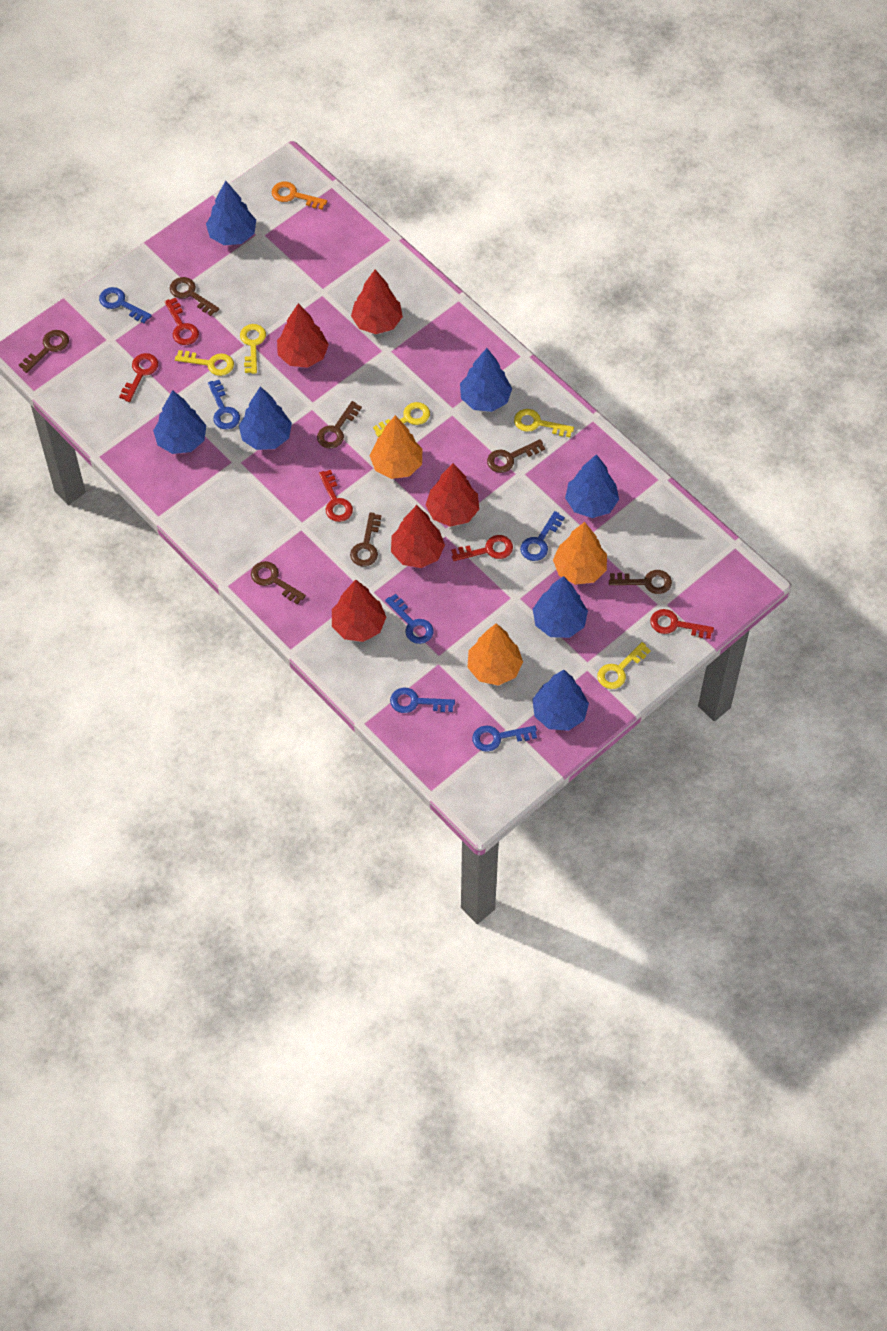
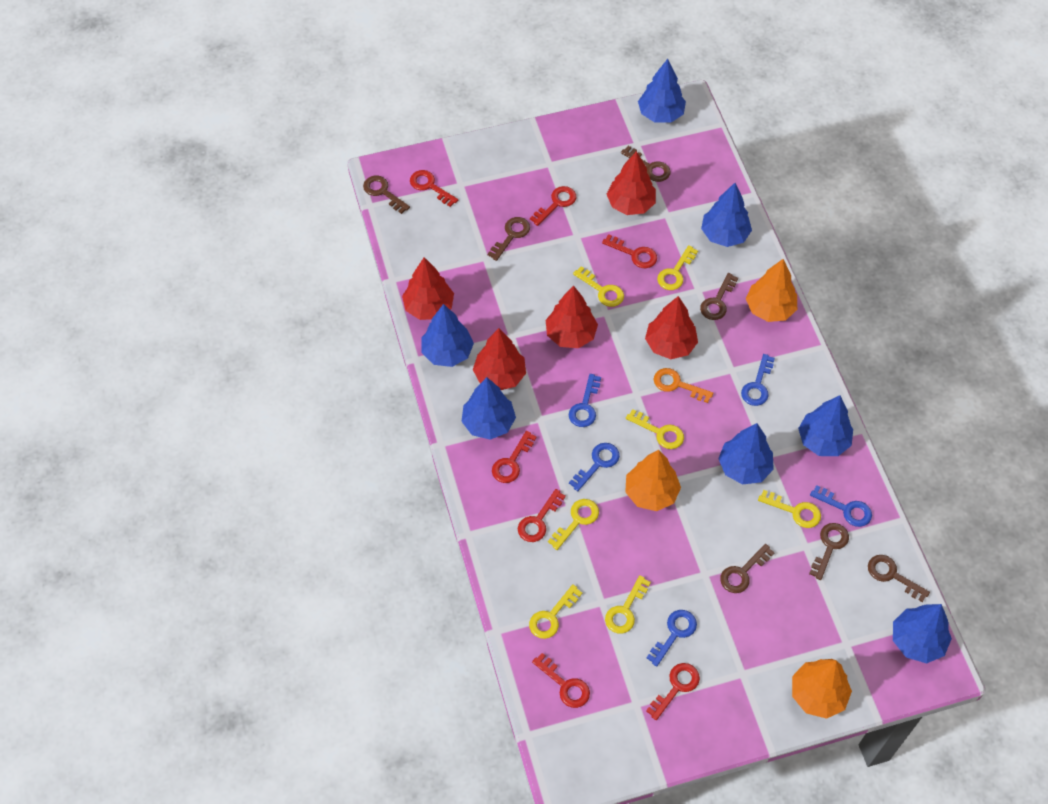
blue key: 6 -> 5
red key: 5 -> 7
yellow key: 5 -> 7

